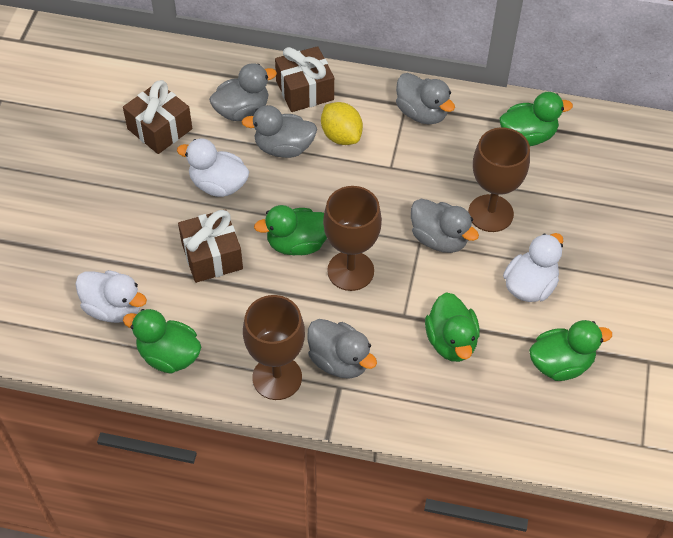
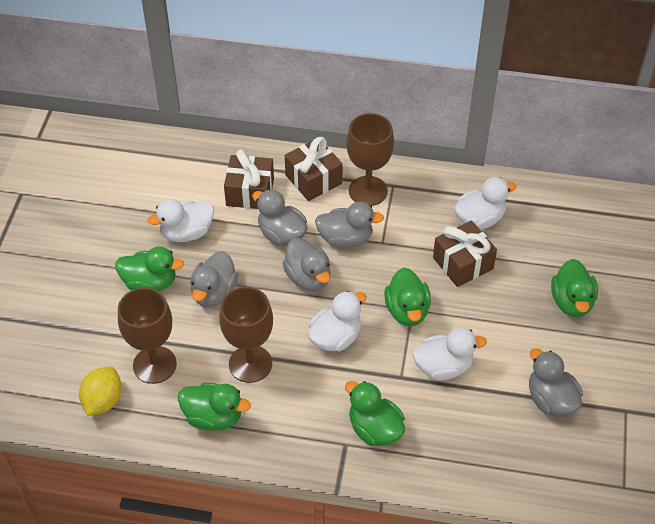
white duck: 3 -> 4

